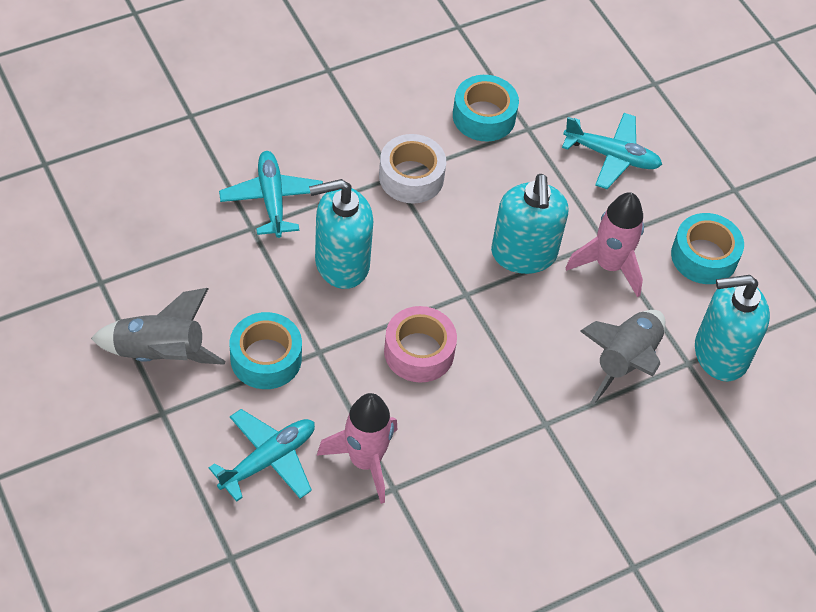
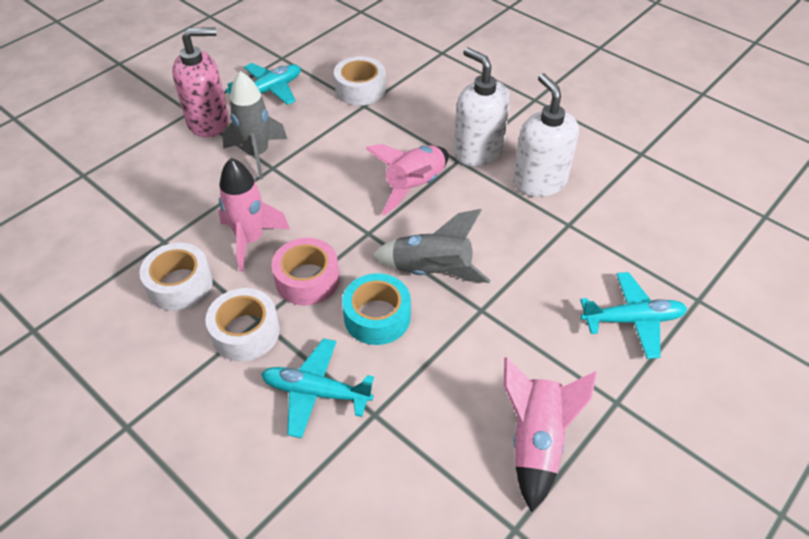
pink rocket: 2 -> 3
pink soap dispenser: 0 -> 1
turquoise soap dispenser: 3 -> 0
turquoise tape: 3 -> 1
white soap dispenser: 0 -> 2
white tape: 1 -> 3

